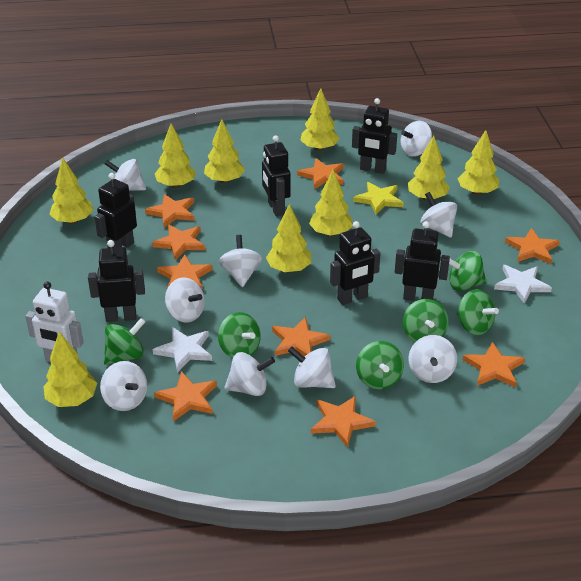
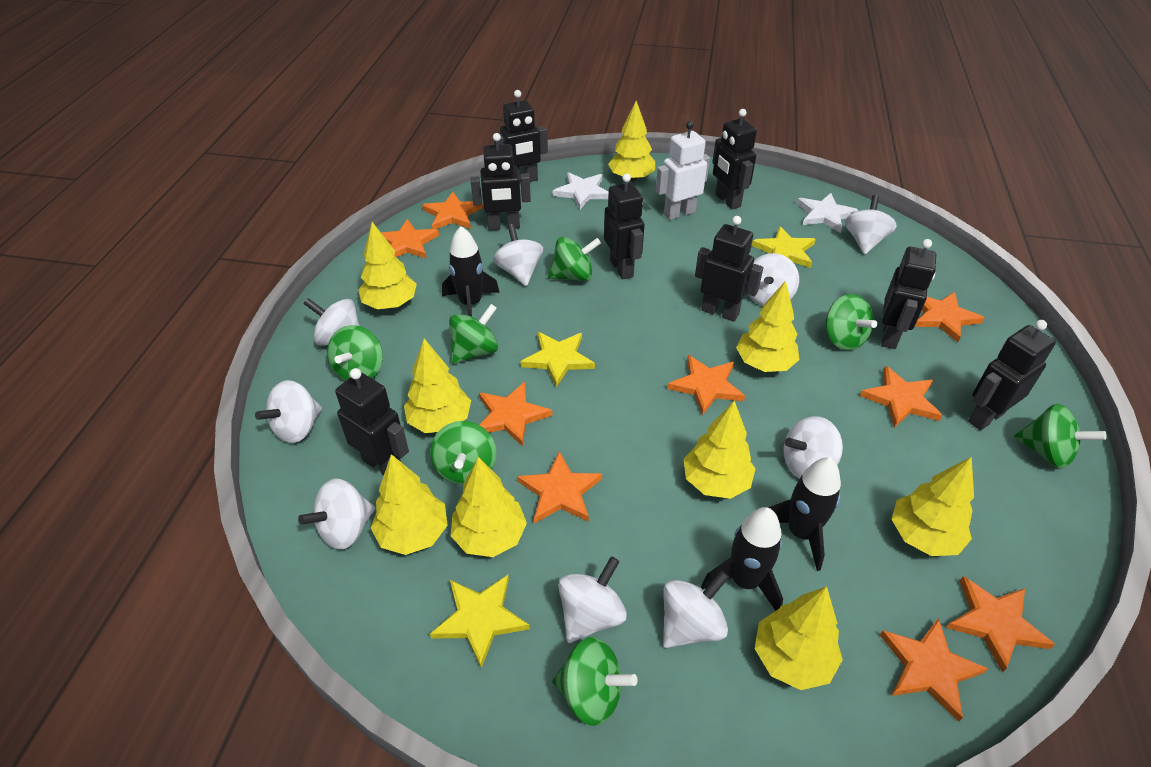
black robot: 6 -> 8
black rocket: 0 -> 3
green spinning top: 6 -> 7
yellow star: 1 -> 3

